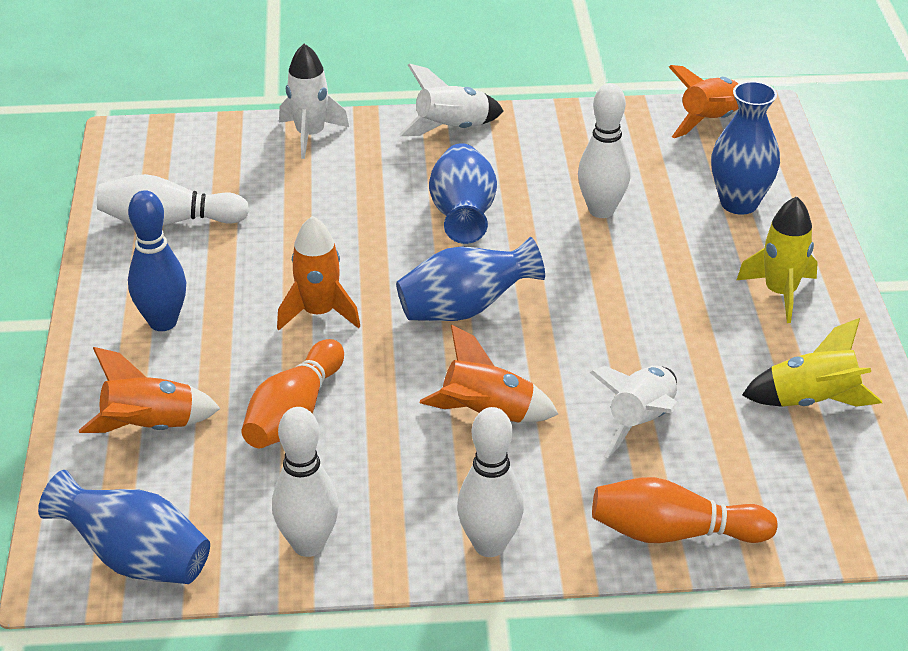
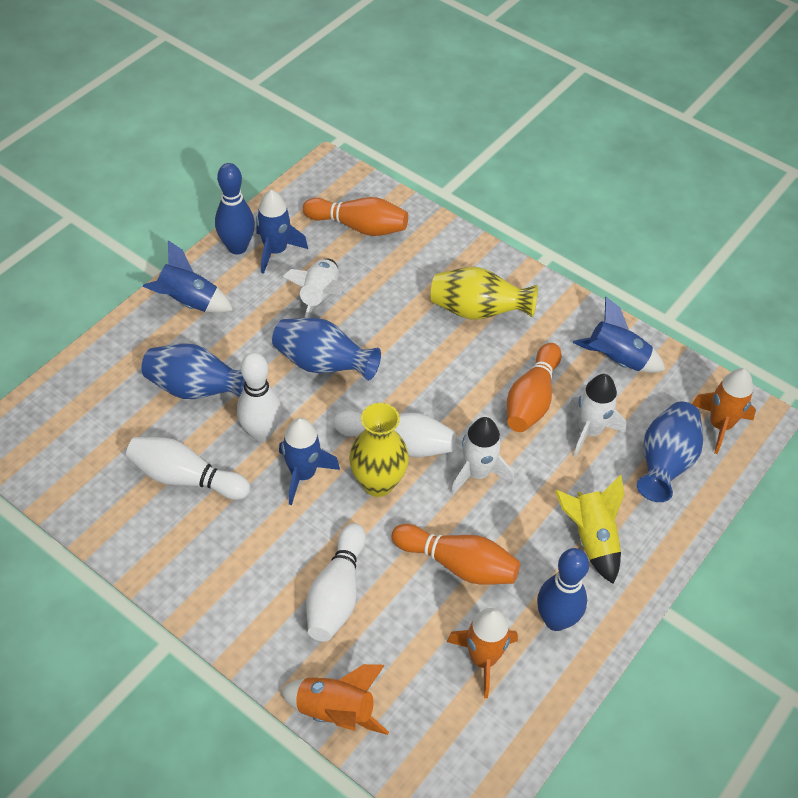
blue bowling pin: 1 -> 2
blue rocket: 0 -> 4
blue vase: 4 -> 3
orange bowling pin: 2 -> 3
orange rocket: 4 -> 3
yellow rocket: 2 -> 1
yellow vase: 0 -> 2

